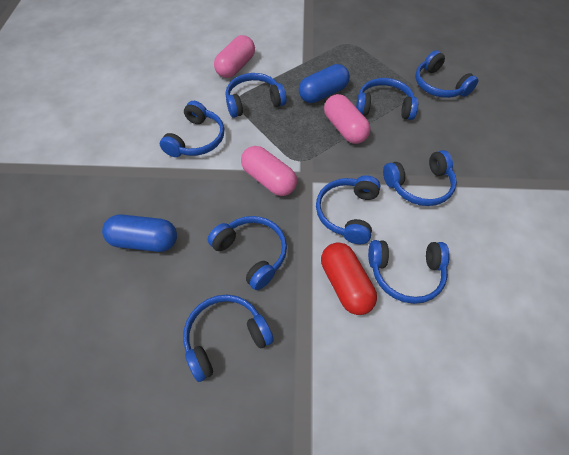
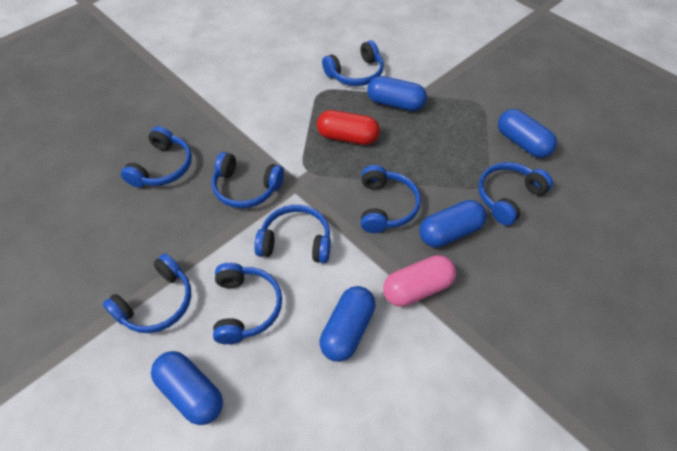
blue capsule: 2 -> 5
blue headphones: 9 -> 8
pink capsule: 3 -> 1

